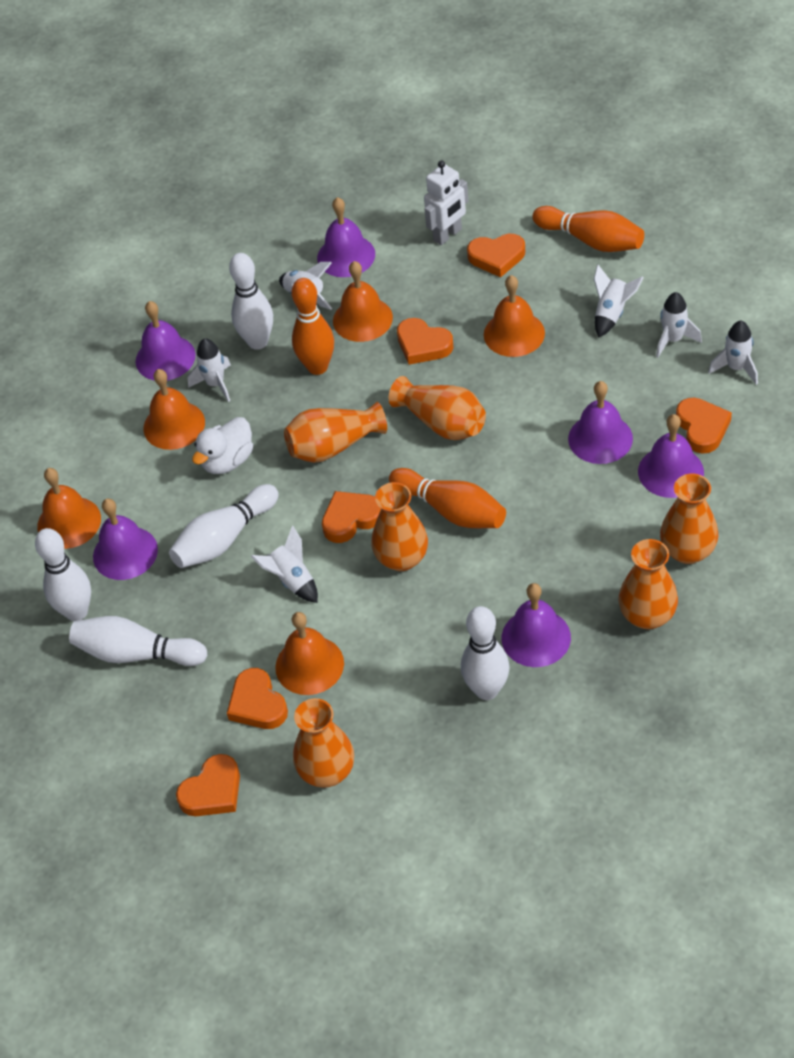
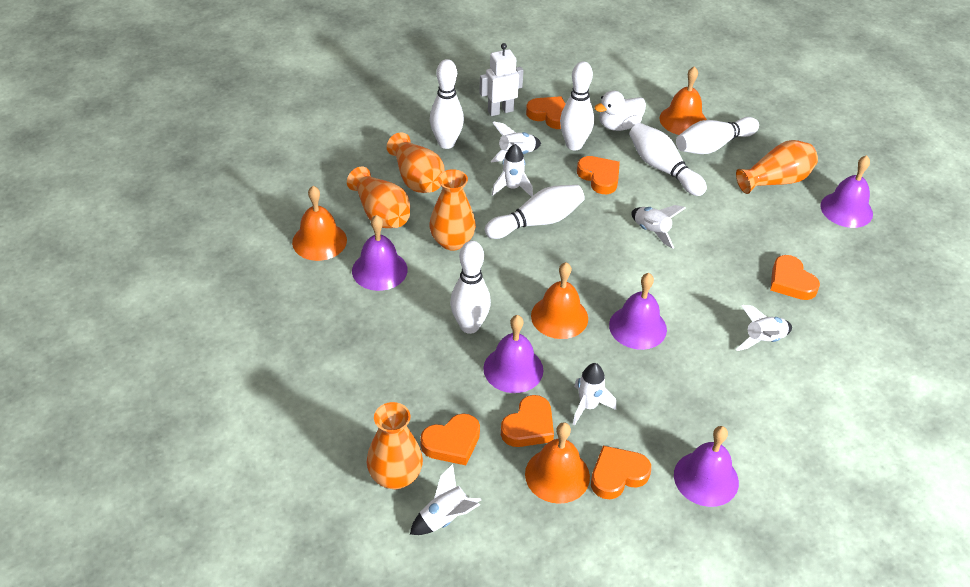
orange bell: 5 -> 4
orange bowling pin: 3 -> 0
orange vase: 6 -> 5
purple bell: 6 -> 5
white bowling pin: 5 -> 6

